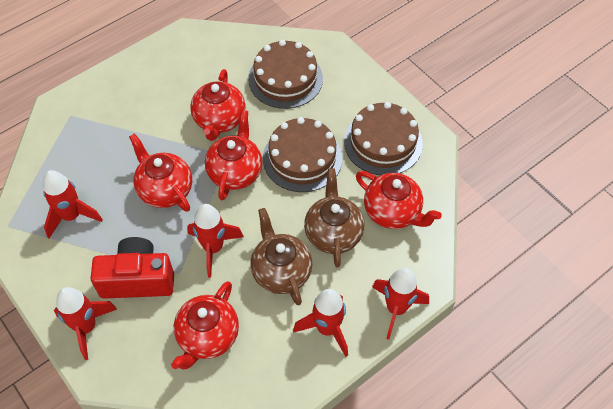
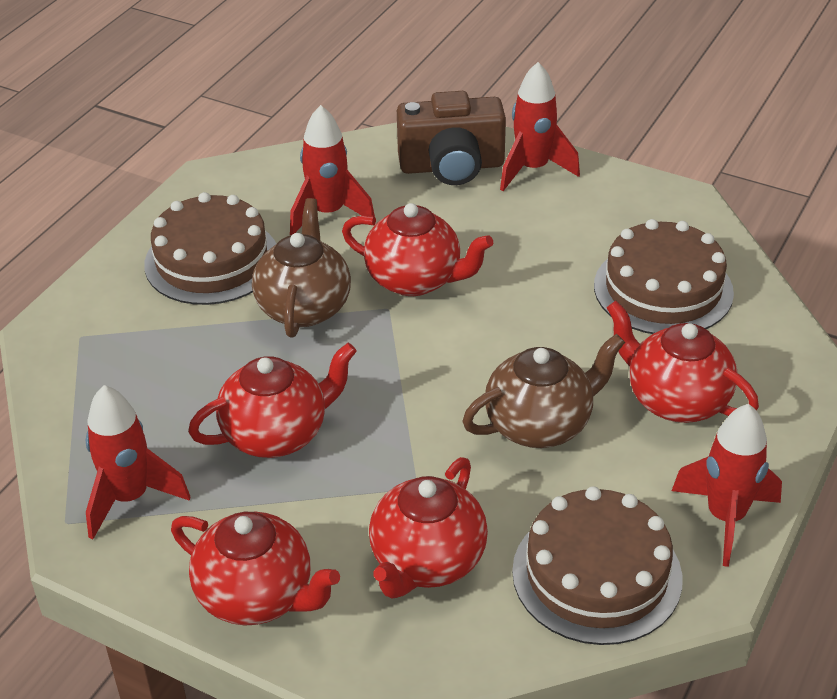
brown camera: 0 -> 1
red camera: 1 -> 0
red rocket: 5 -> 4

